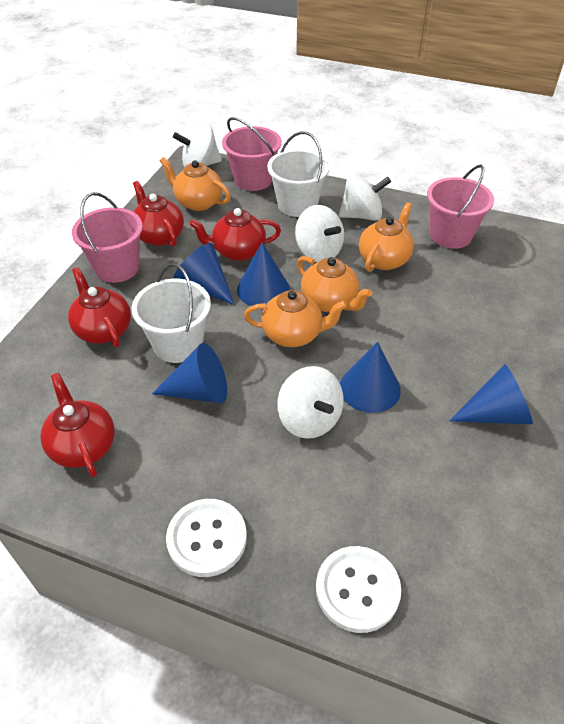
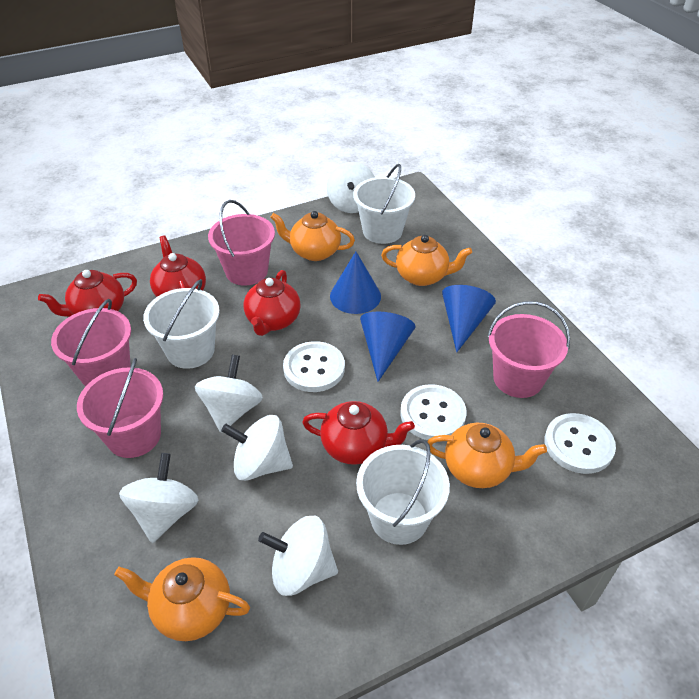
blue cone: 5 -> 3
pink bucket: 3 -> 4
white bucket: 2 -> 3
white button: 2 -> 3
white spinning top: 4 -> 5

